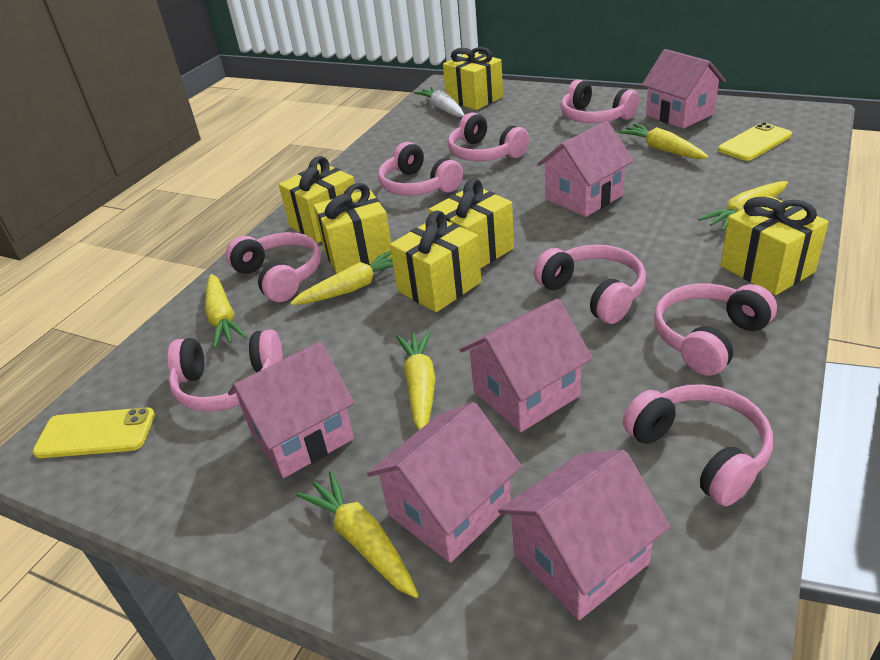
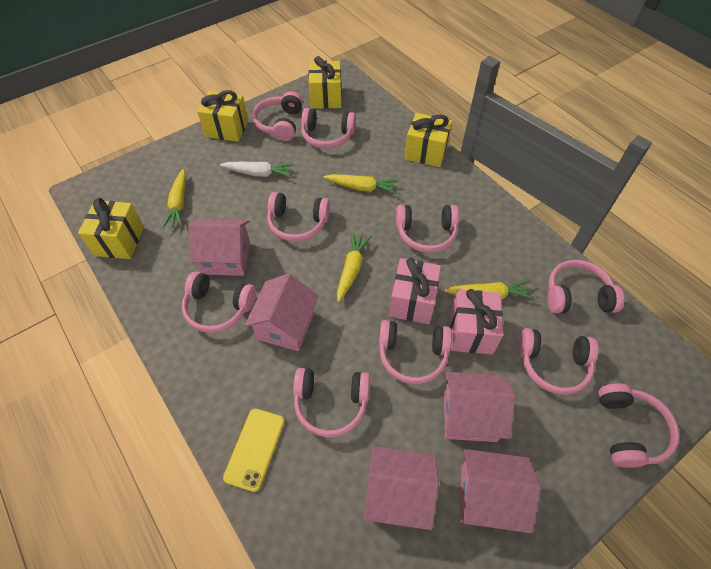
pink gift: 0 -> 2
pink headphones: 8 -> 10
pink house: 6 -> 5
yellow carrot: 6 -> 4
yellow gift: 6 -> 4
yellow phone: 2 -> 1

